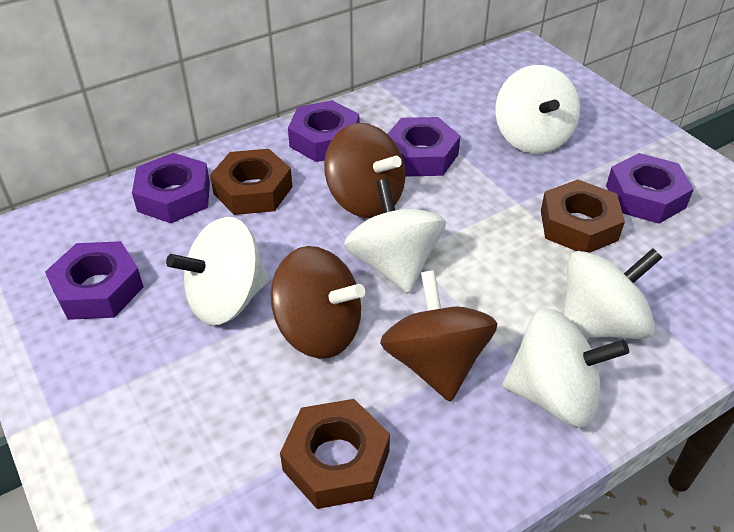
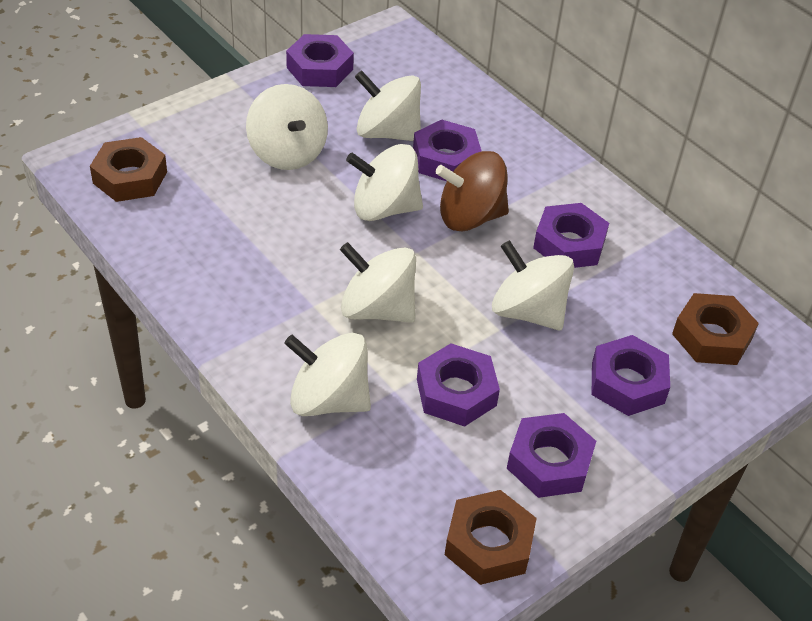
brown spinning top: 3 -> 1
purple nut: 5 -> 6
white spinning top: 5 -> 6

